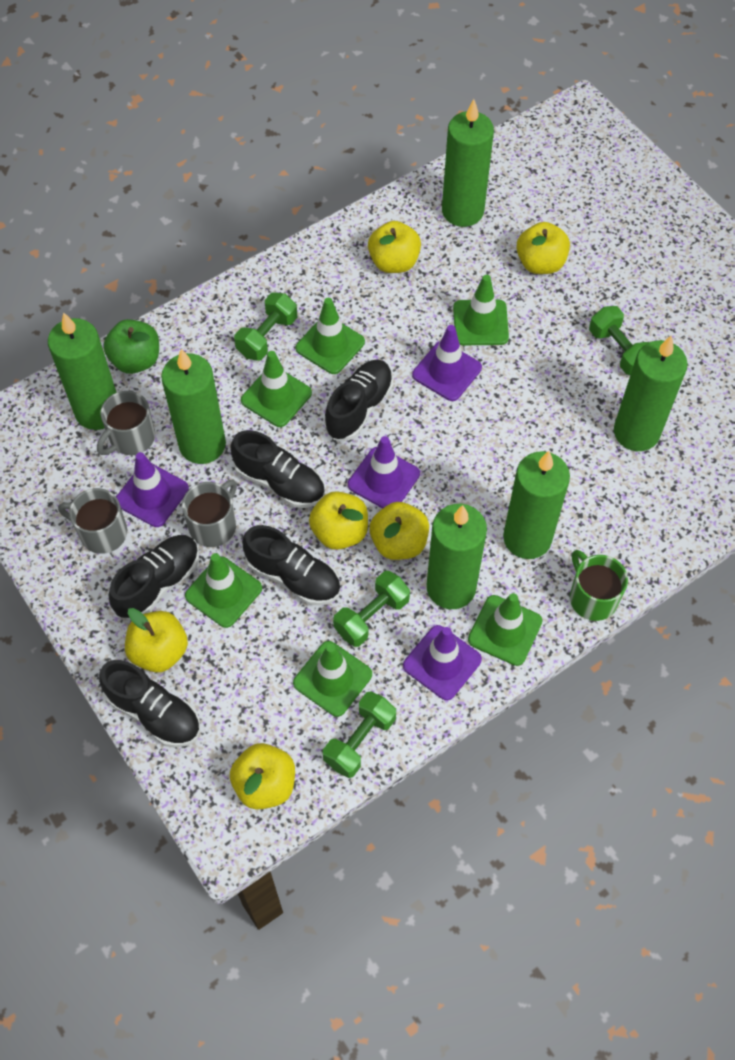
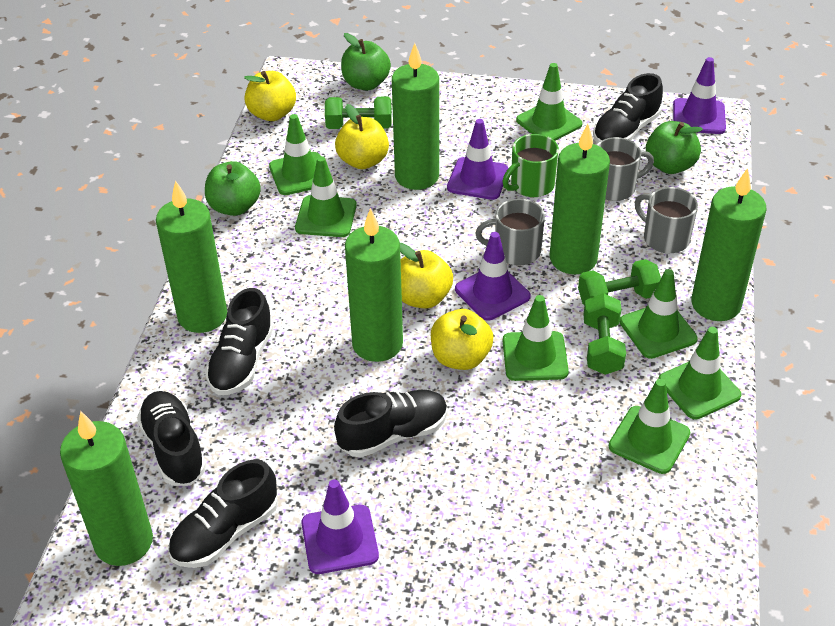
green apple: 1 -> 3
green dumbbell: 4 -> 3
green traffic cone: 6 -> 7
yellow apple: 6 -> 4

